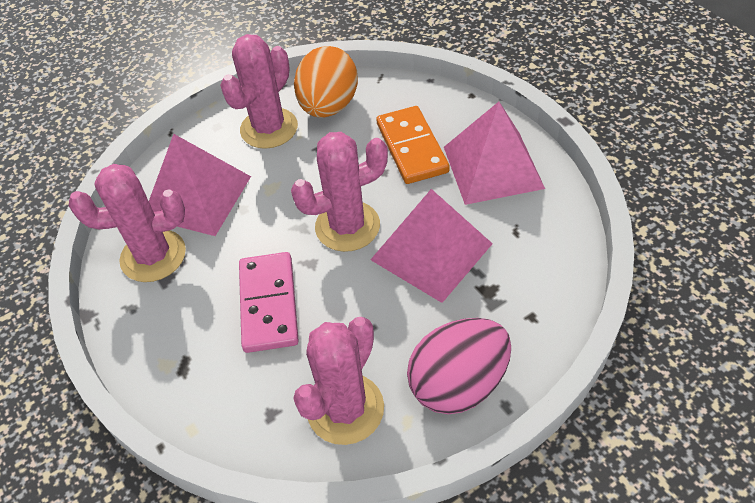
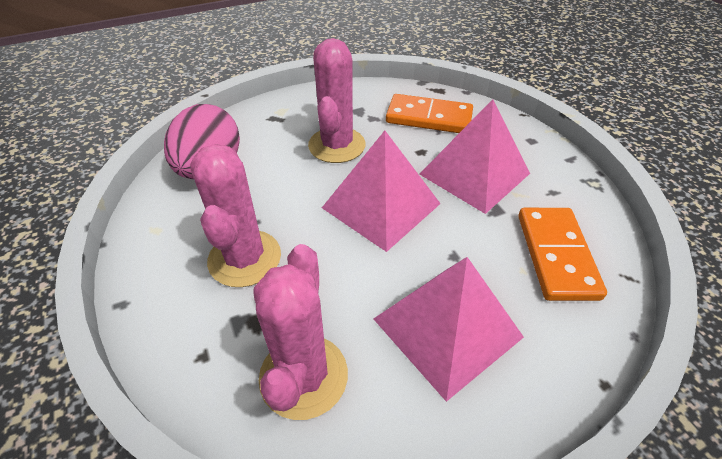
orange domino: 1 -> 2
orange egg: 1 -> 0
pink cactus: 4 -> 3
pink domino: 1 -> 0

